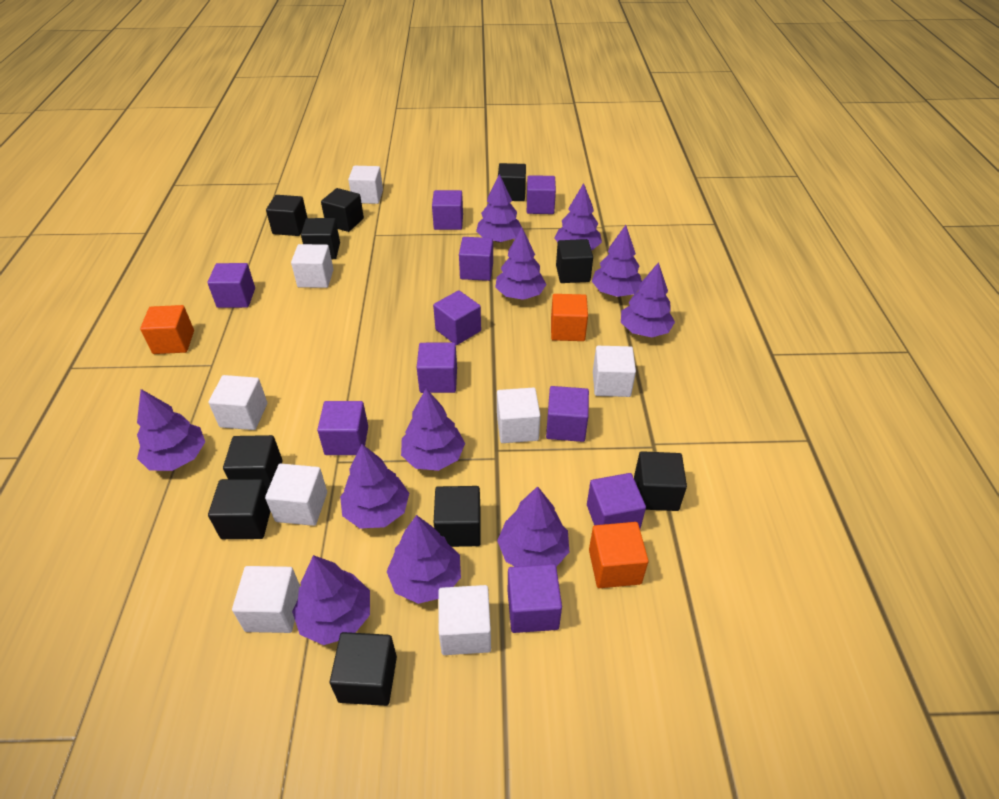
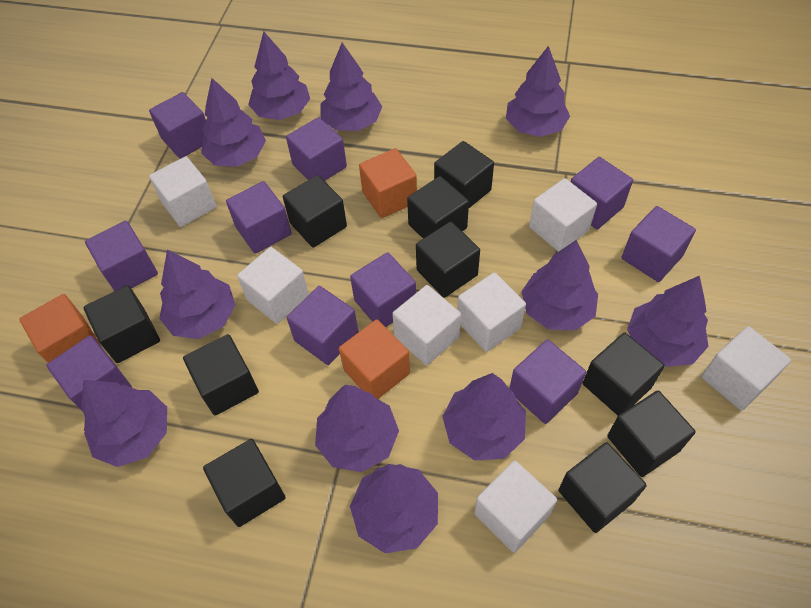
white cube: 8 -> 7

